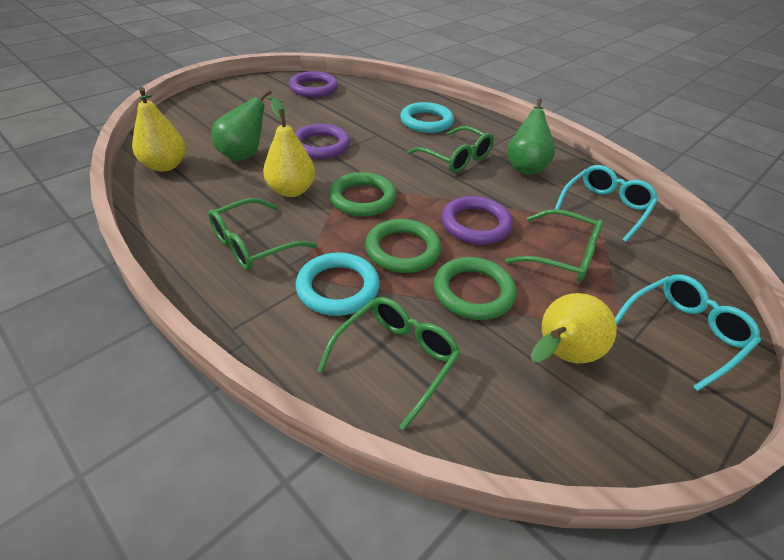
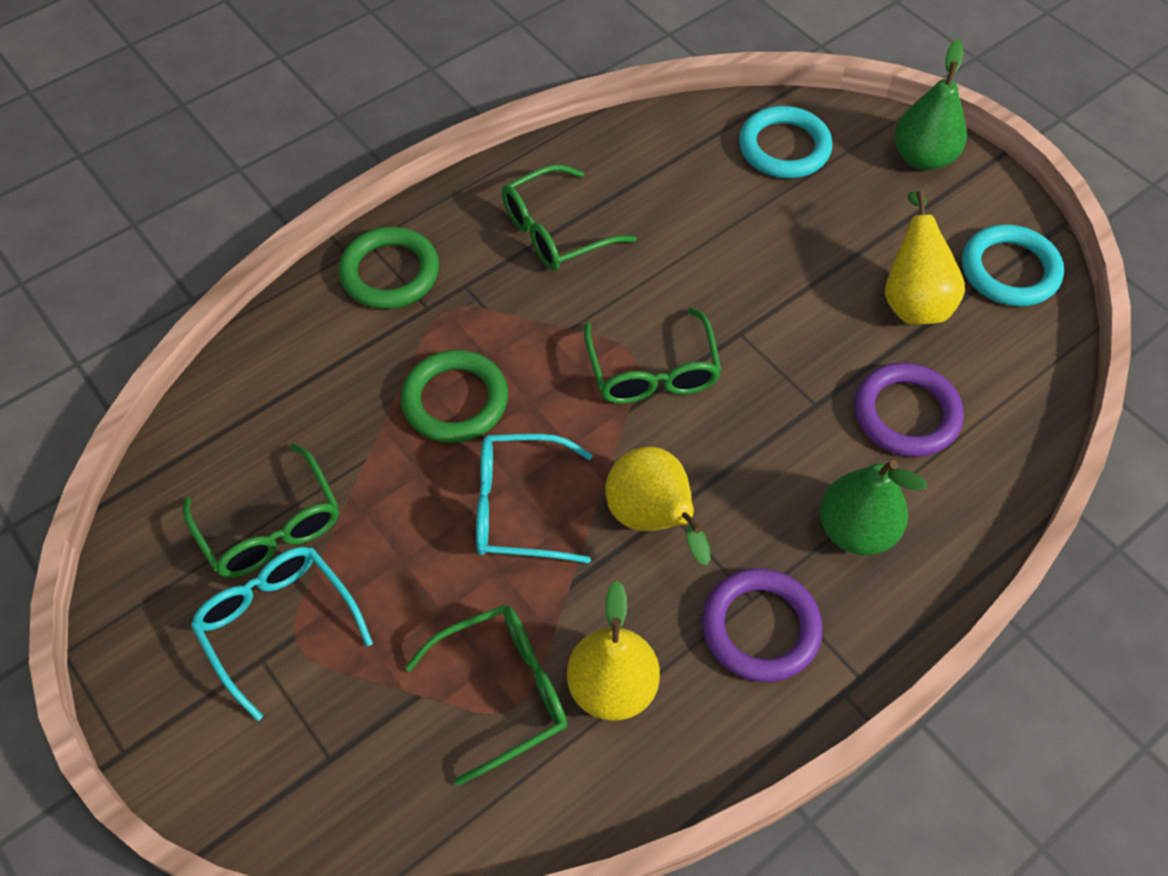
green ring: 3 -> 2
purple ring: 3 -> 2

